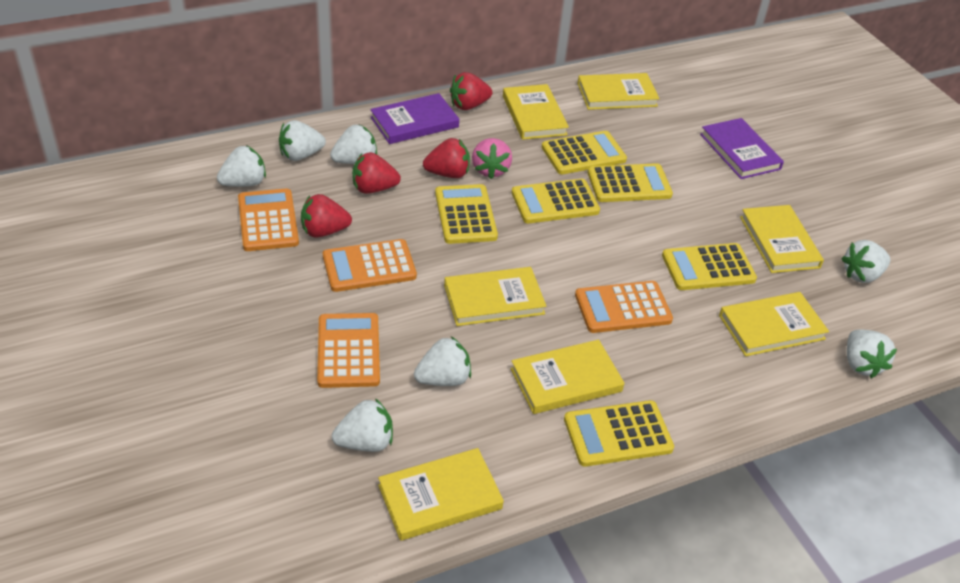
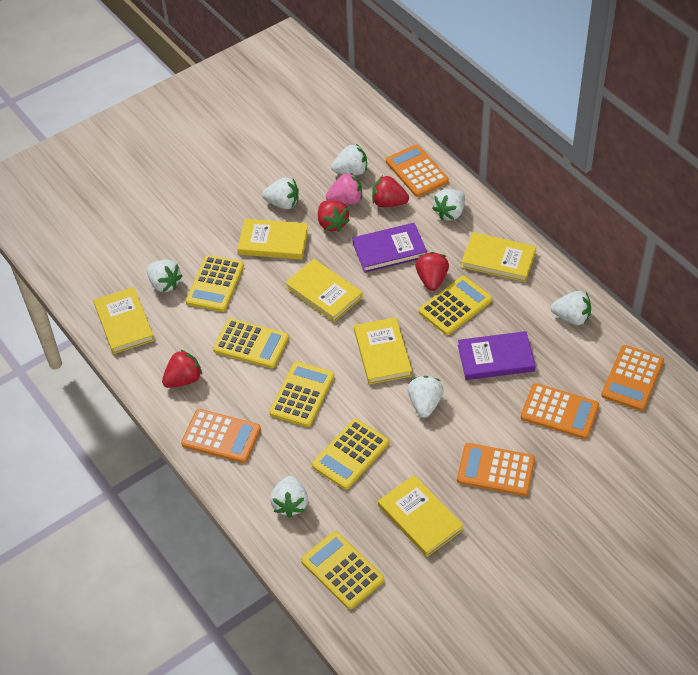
orange calculator: 4 -> 5
yellow book: 7 -> 6

